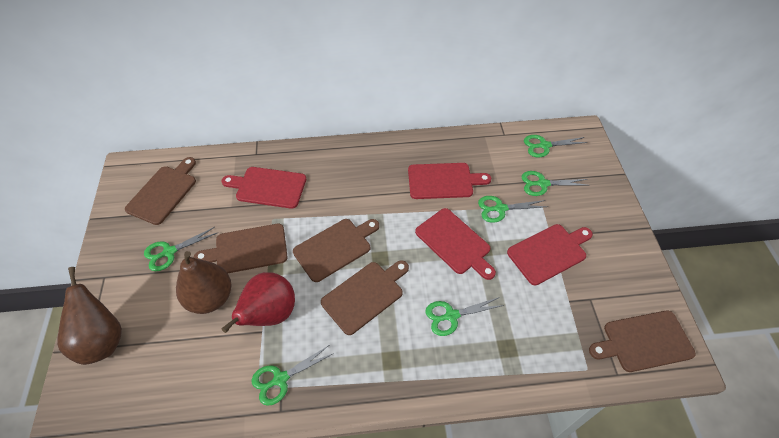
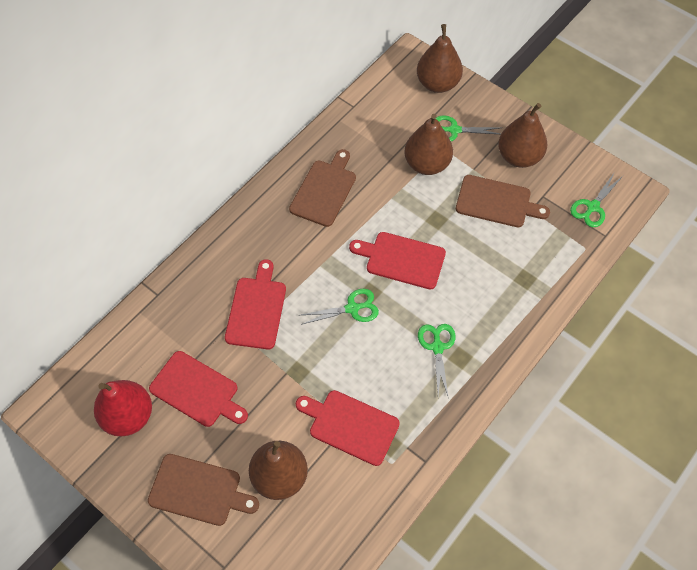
brown cutting board: 5 -> 3
brown pear: 2 -> 4
green scissors: 6 -> 4

